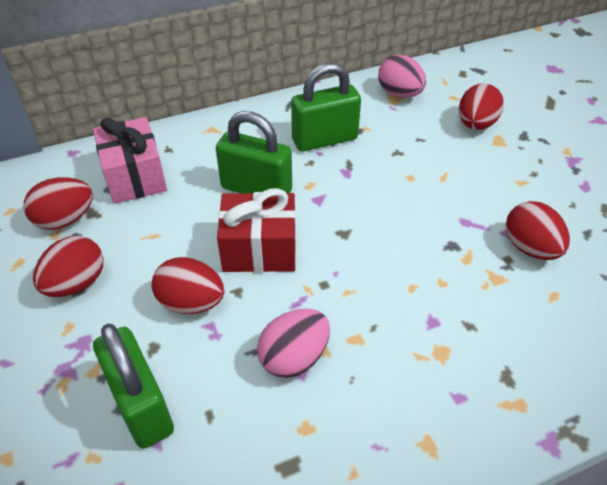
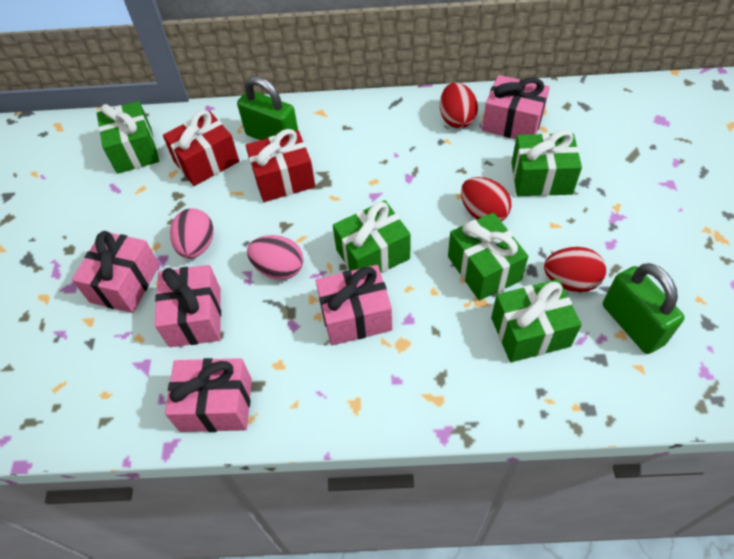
green gift: 0 -> 5
green padlock: 3 -> 2
pink gift: 1 -> 5
red egg: 5 -> 3
red gift: 1 -> 2

